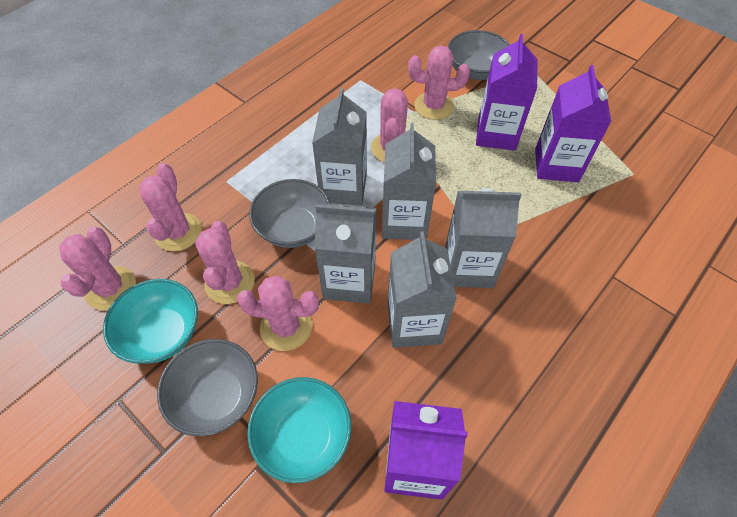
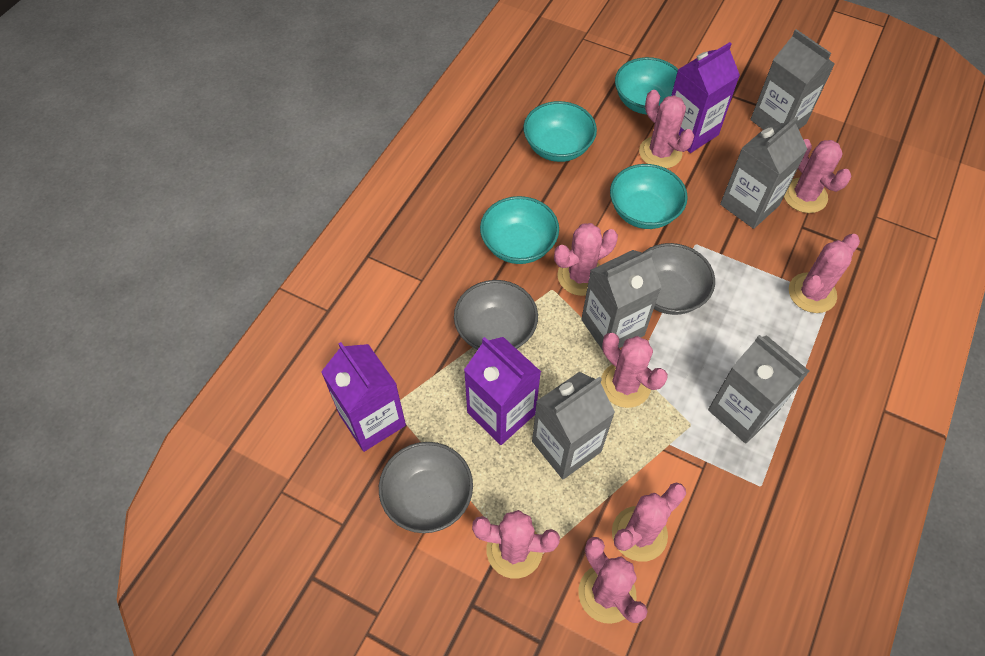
pink cactus: 6 -> 8
turquoise bowl: 2 -> 4

